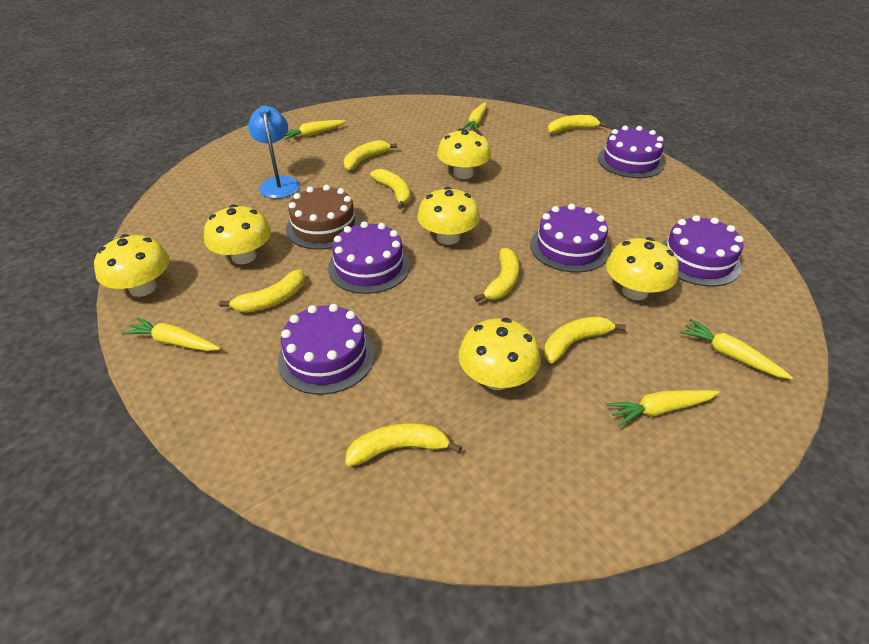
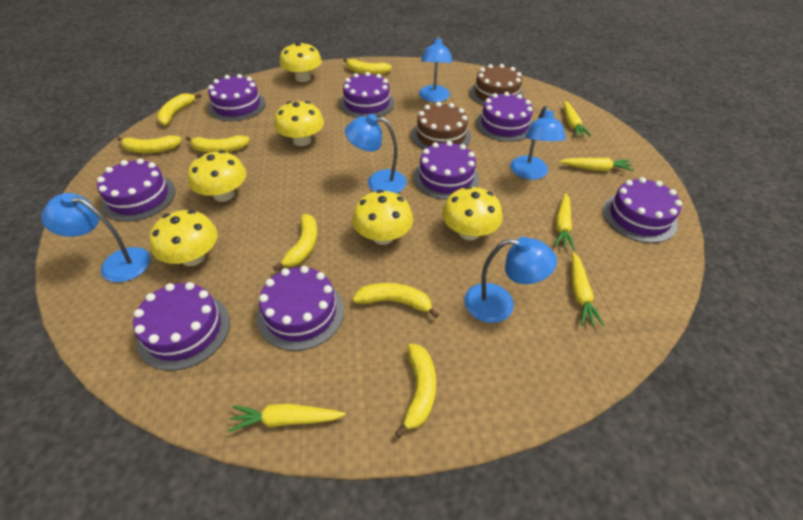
blue lamp: 1 -> 5
brown cake: 1 -> 2
purple cake: 5 -> 8

